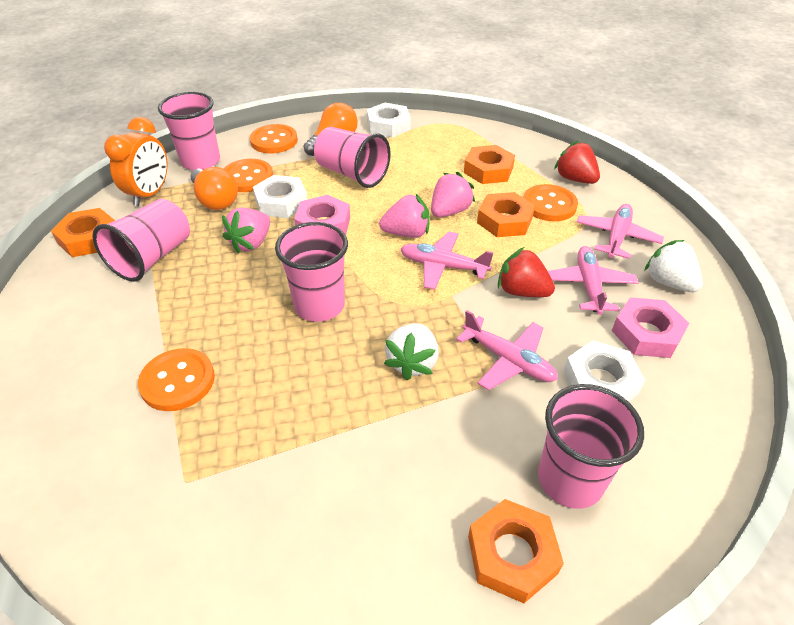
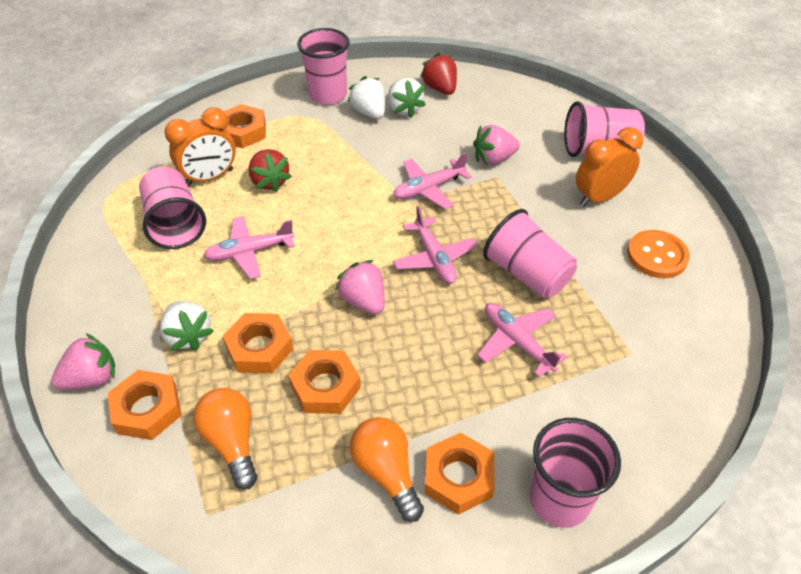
orange button: 4 -> 1
orange clock: 1 -> 2
orange nut: 4 -> 5
pink nut: 2 -> 0
white nut: 3 -> 0
white strawberry: 2 -> 3

